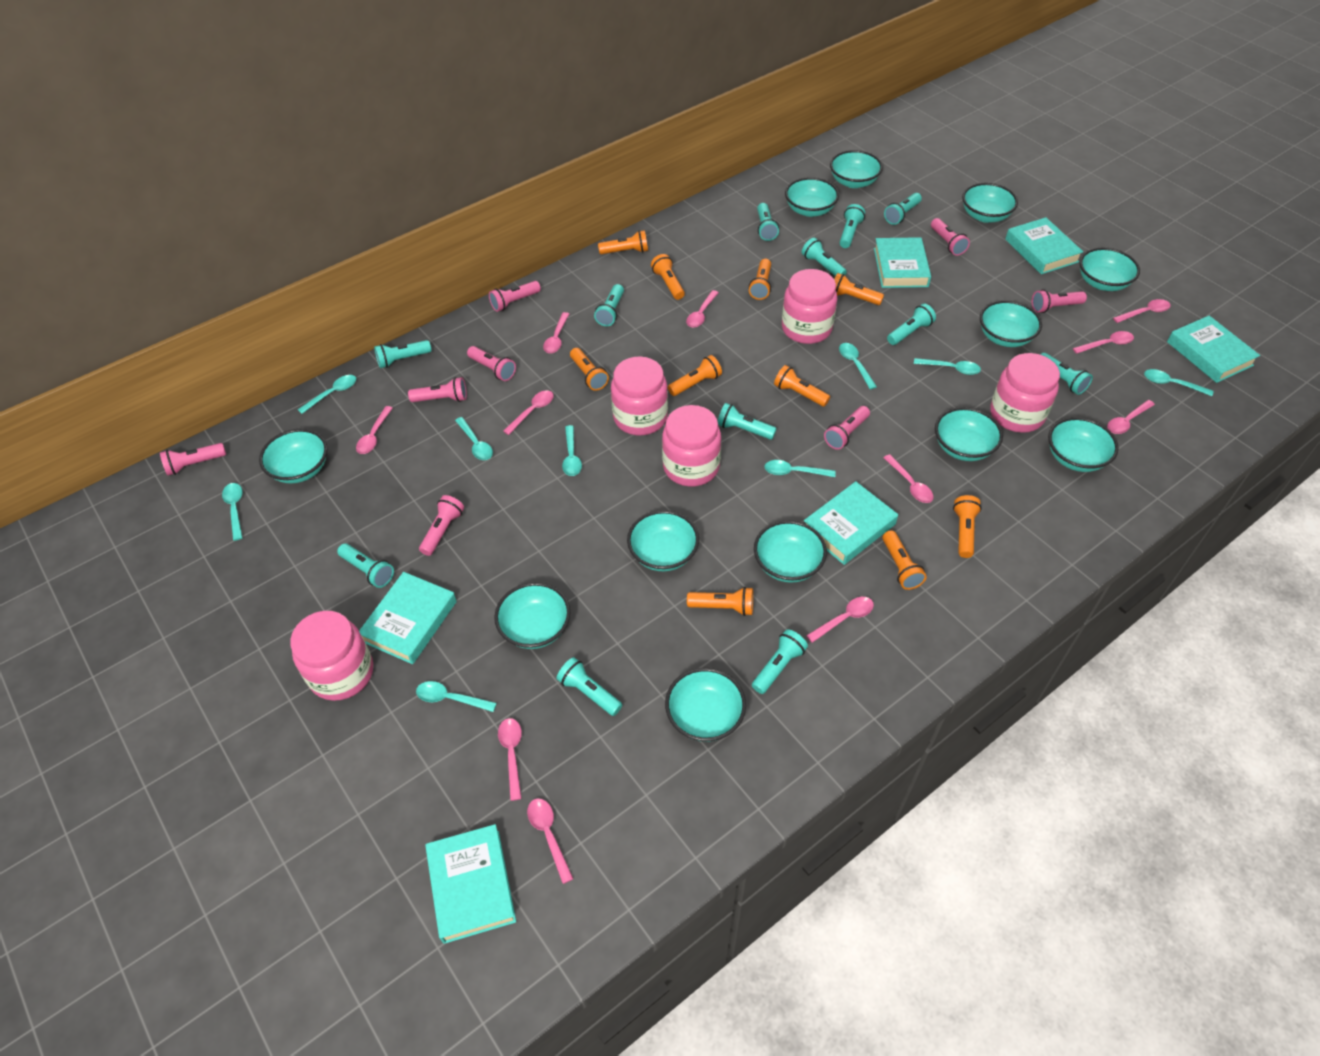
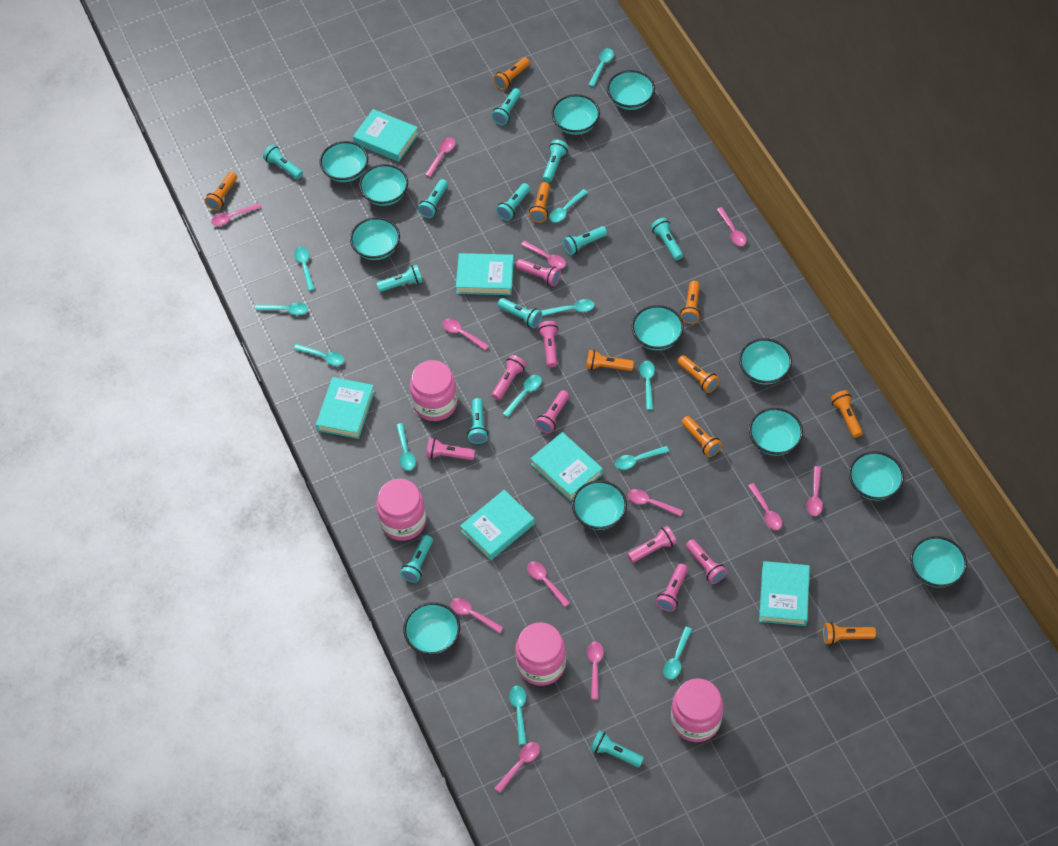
orange flashlight: 10 -> 9
pink jar: 5 -> 4
pink spoon: 11 -> 12
turquoise spoon: 9 -> 12

